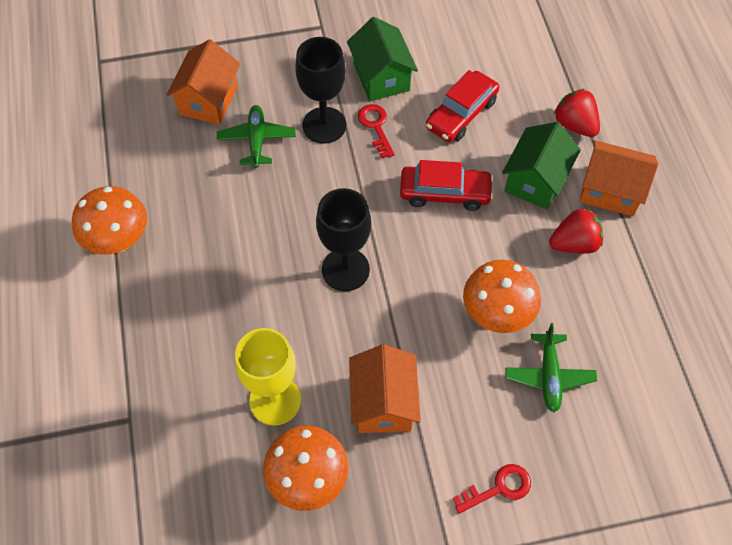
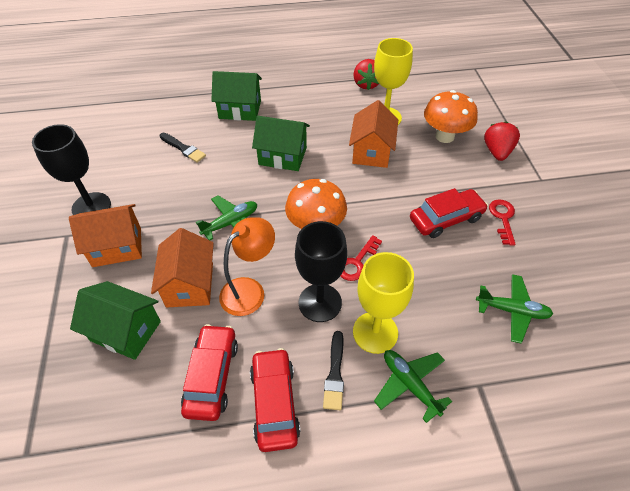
black brush: 0 -> 2
green house: 2 -> 3
green plane: 2 -> 3
orange lamp: 0 -> 1
orange mushroom: 3 -> 2
red car: 2 -> 3
yellow goblet: 1 -> 2

